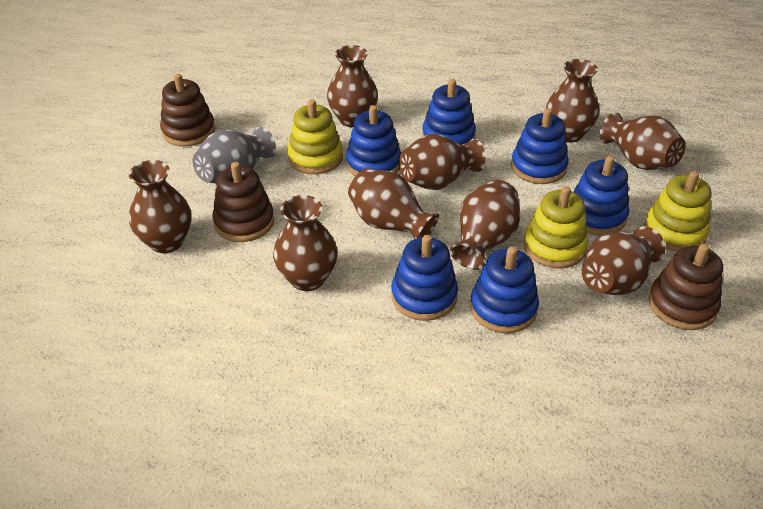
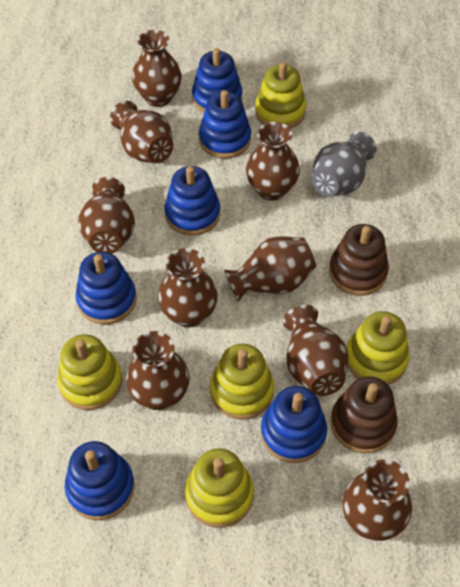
brown stacking toy: 3 -> 2
yellow stacking toy: 3 -> 5

